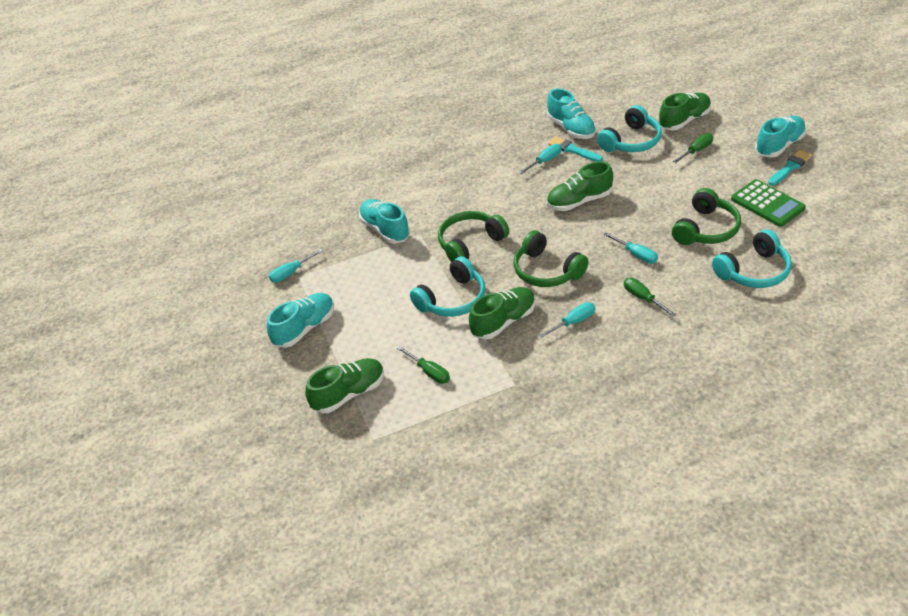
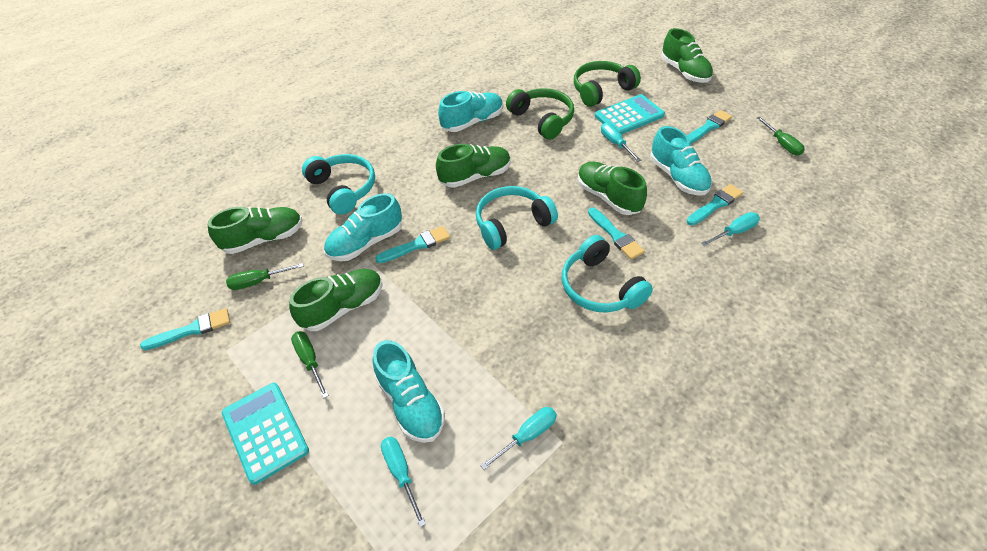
green calculator: 1 -> 0
green headphones: 3 -> 2
green shoe: 4 -> 5
turquoise brush: 2 -> 5
turquoise calculator: 0 -> 2

